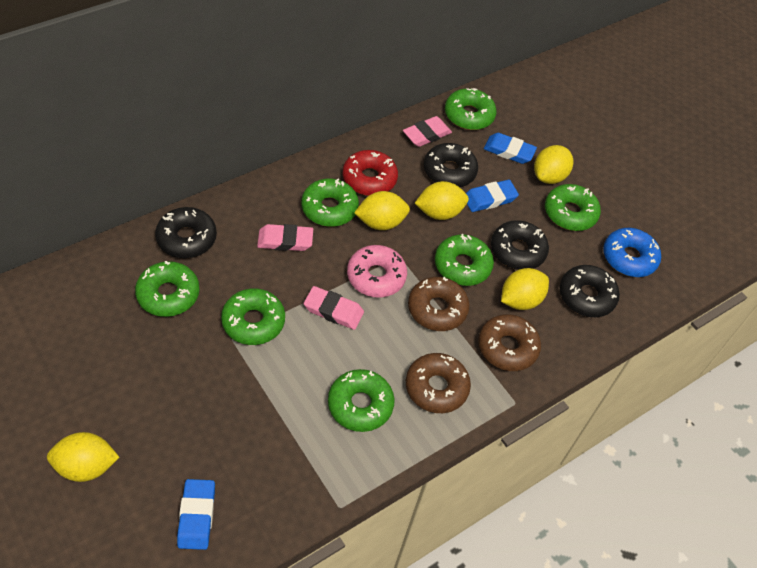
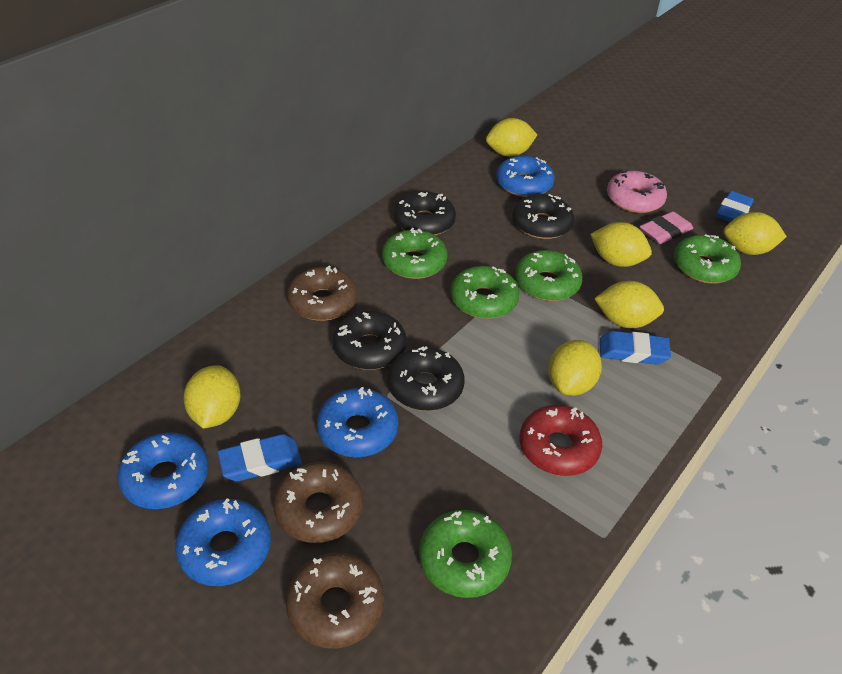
blue donut: 1 -> 4
green donut: 7 -> 5
pink eraser: 3 -> 1
yellow lemon: 5 -> 6

